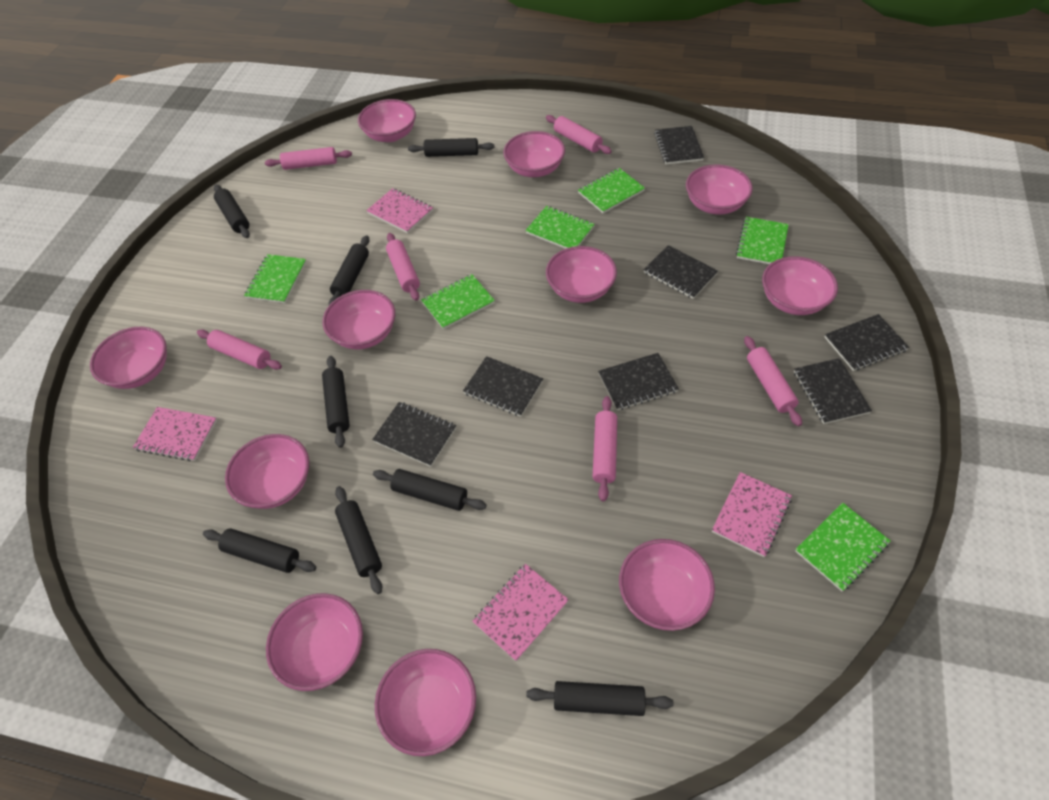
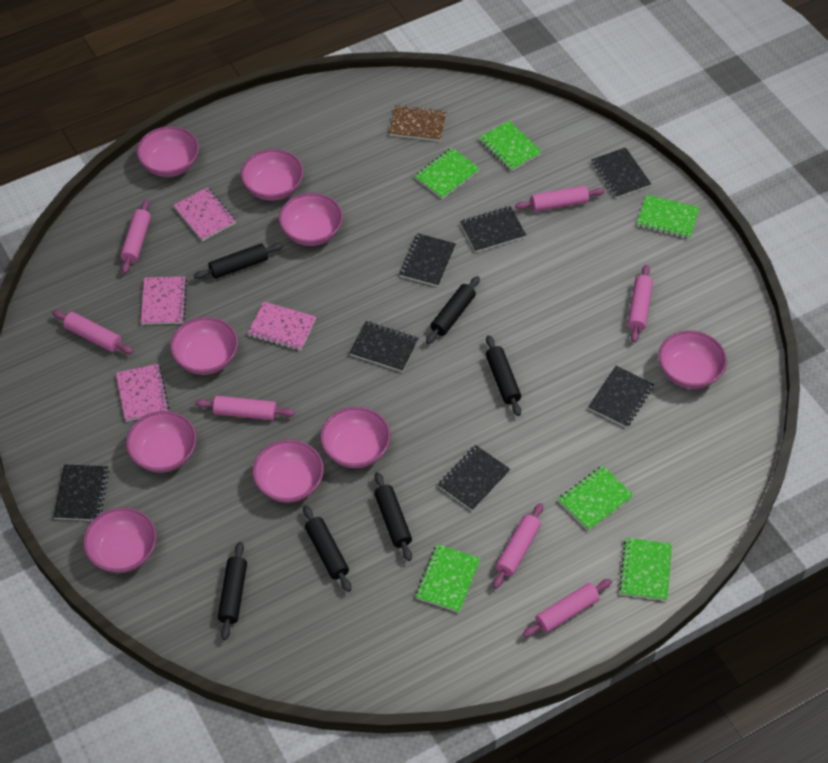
black rolling pin: 8 -> 6
brown notebook: 0 -> 1
pink bowl: 11 -> 9
pink rolling pin: 6 -> 7

